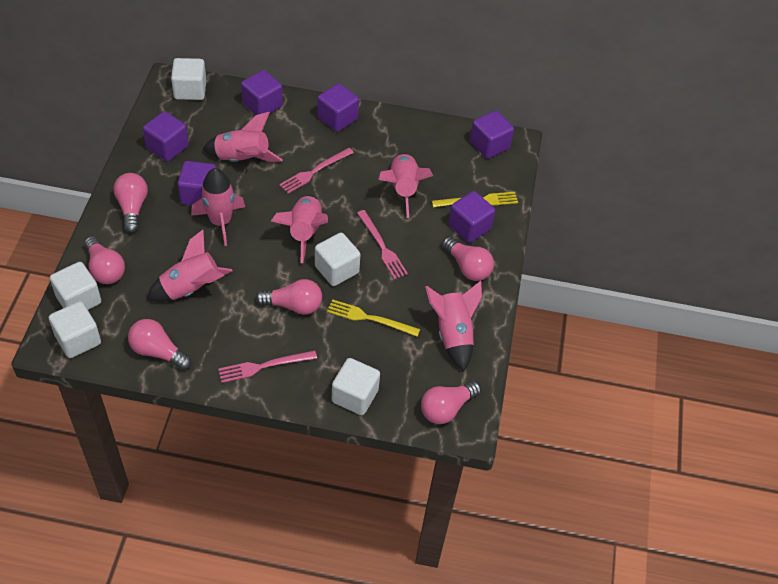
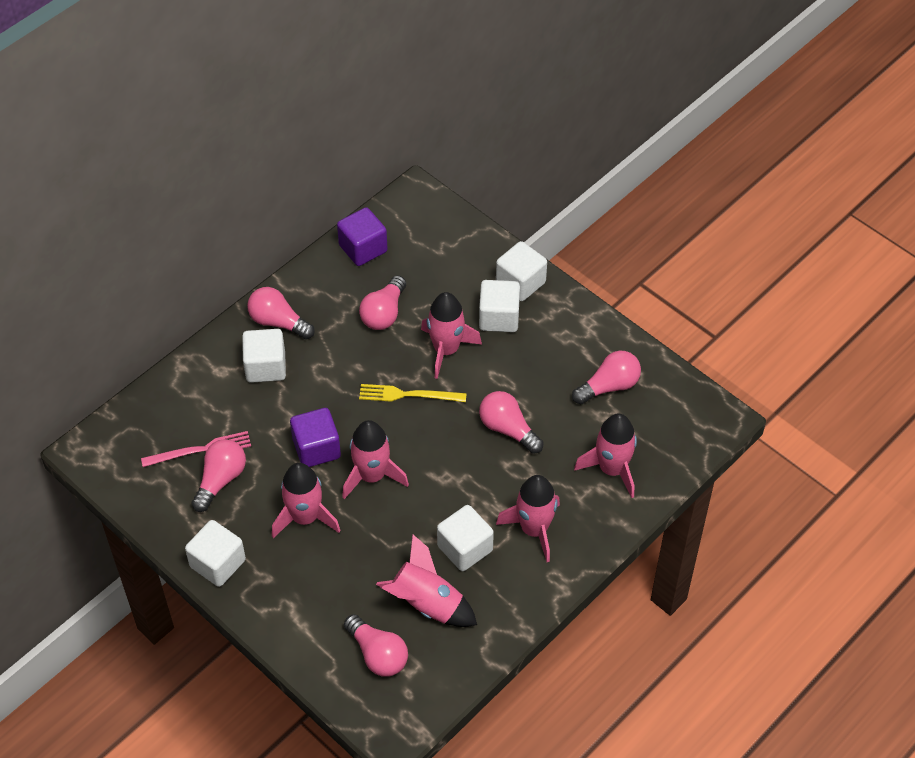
pink fork: 3 -> 1
purple cube: 6 -> 2
yellow fork: 2 -> 1

